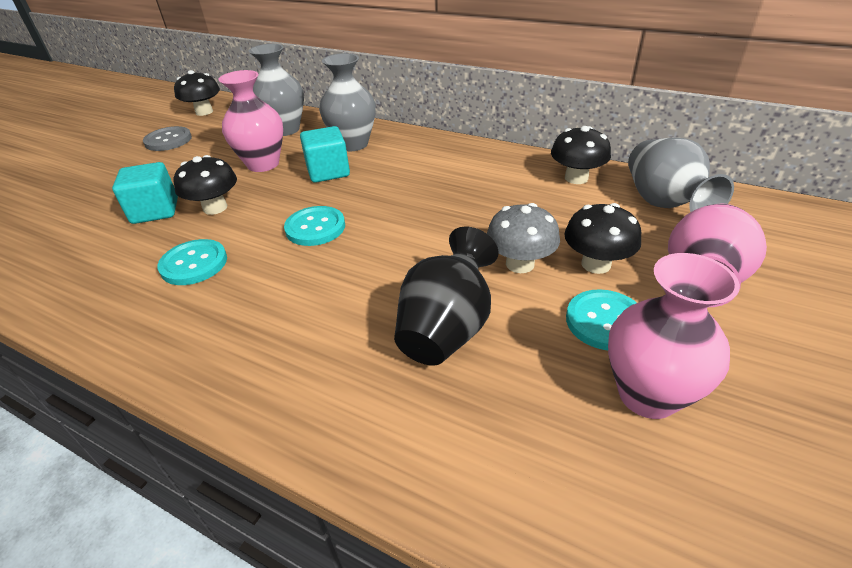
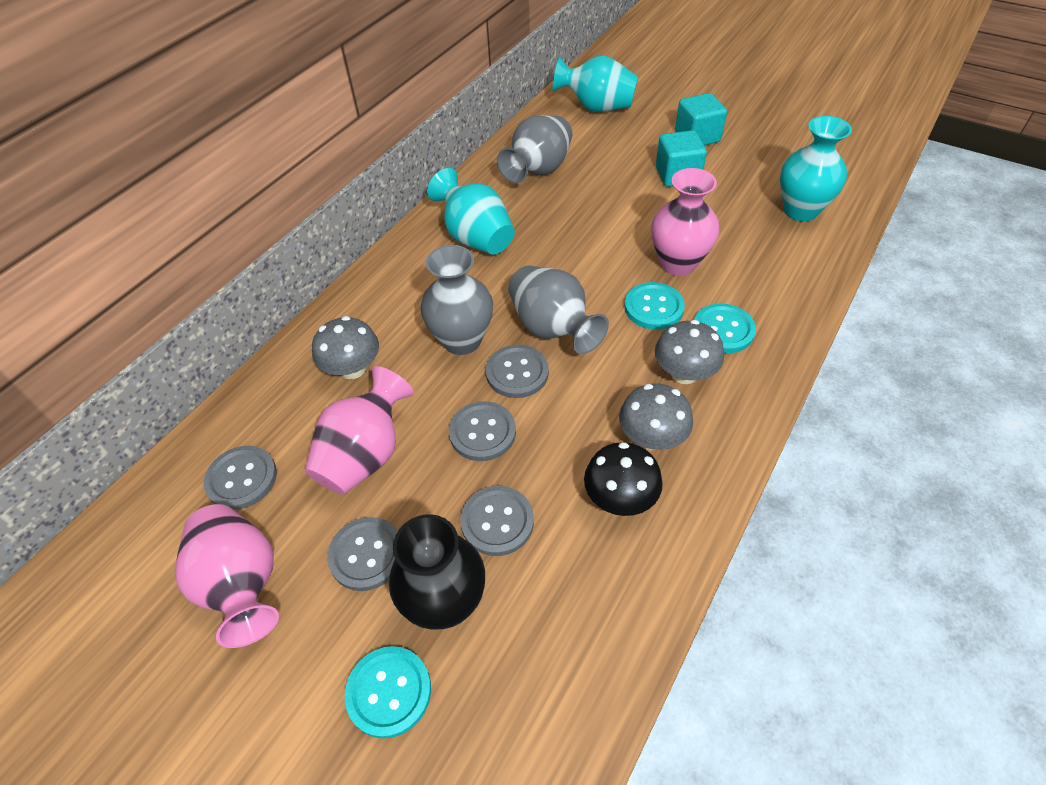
black mushroom: 4 -> 1
grey button: 1 -> 5
grey mushroom: 1 -> 3
turquoise vase: 0 -> 3

